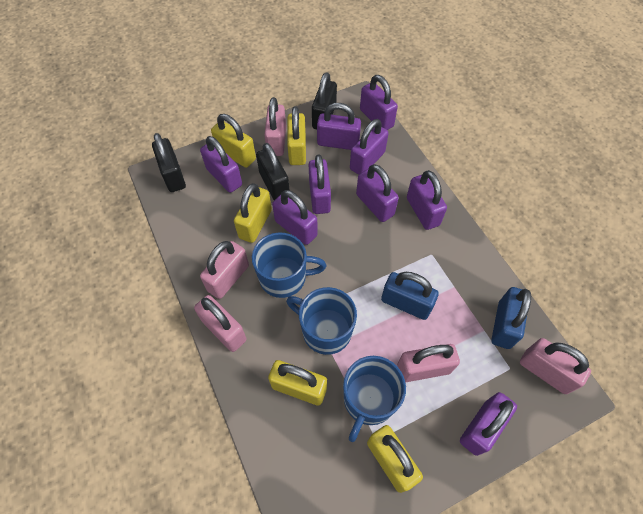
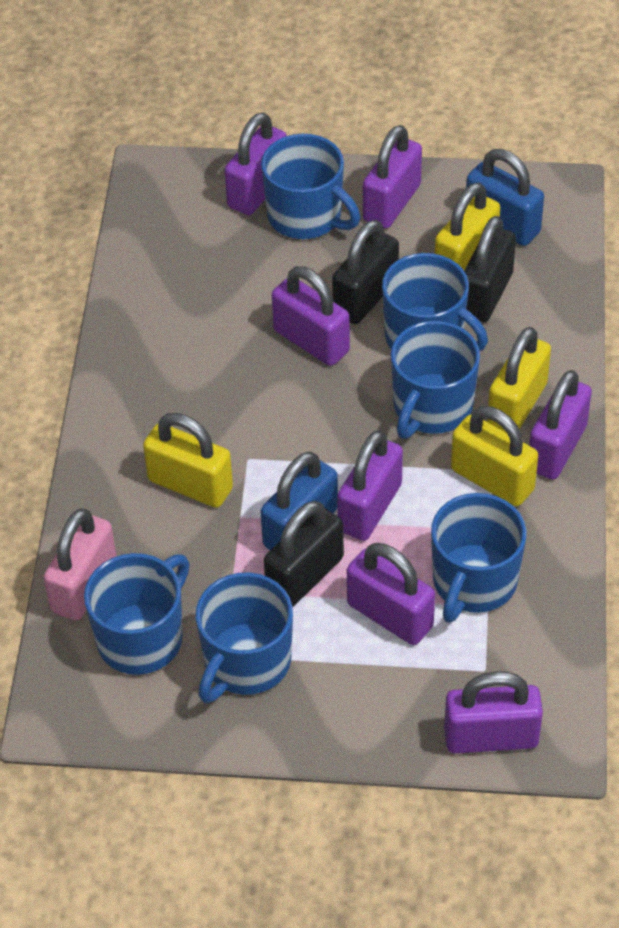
blue mug: 3 -> 6
pink padlock: 5 -> 1
purple padlock: 9 -> 7
yellow padlock: 5 -> 4

